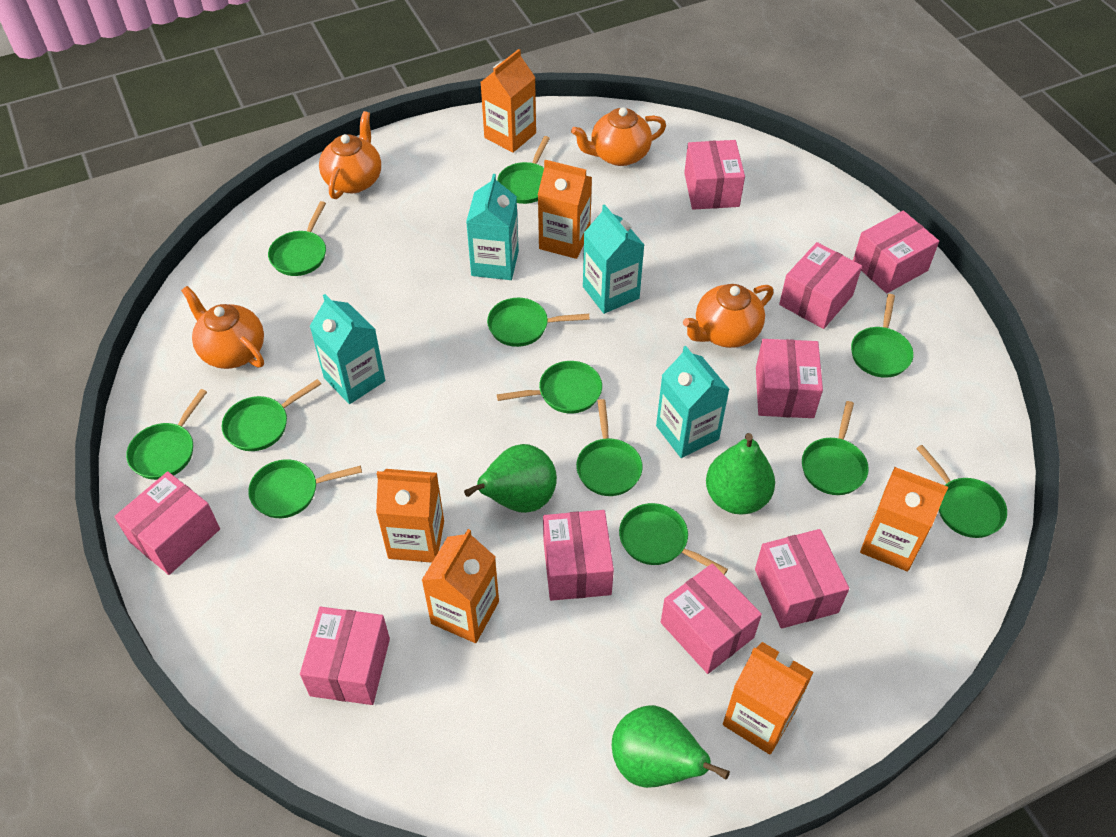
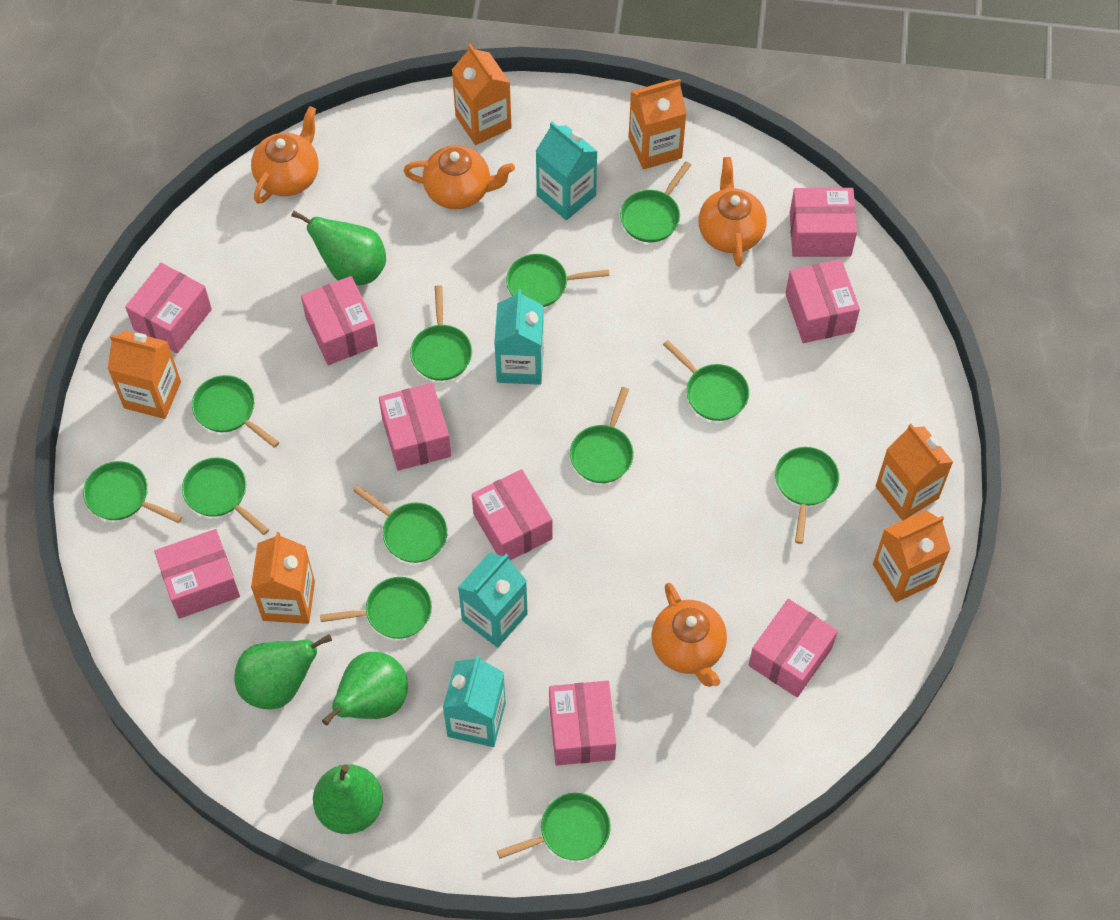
green pear: 3 -> 4

